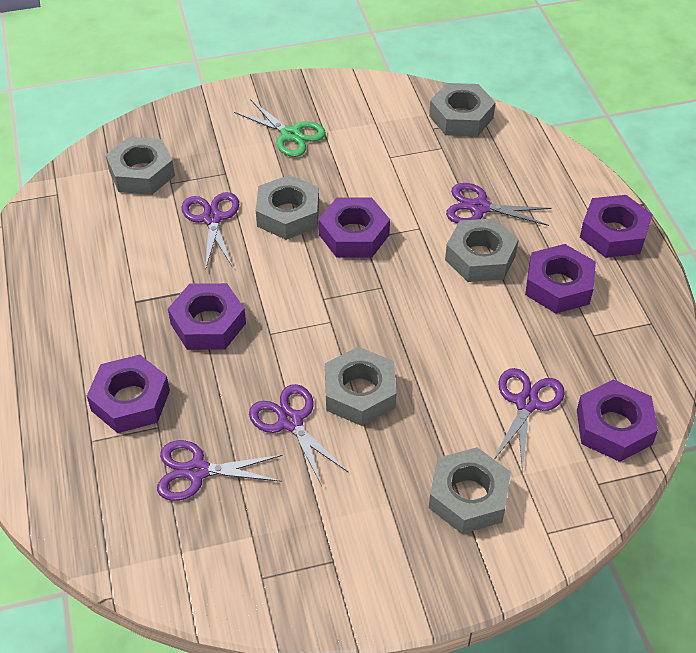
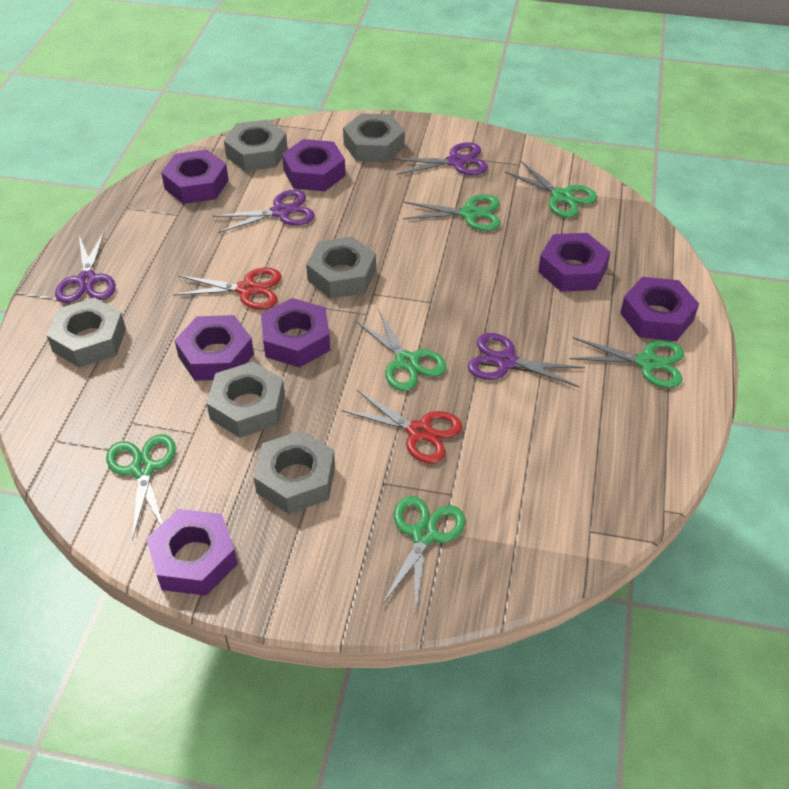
green scissors: 1 -> 6
purple nut: 6 -> 7
purple scissors: 5 -> 4
red scissors: 0 -> 2

